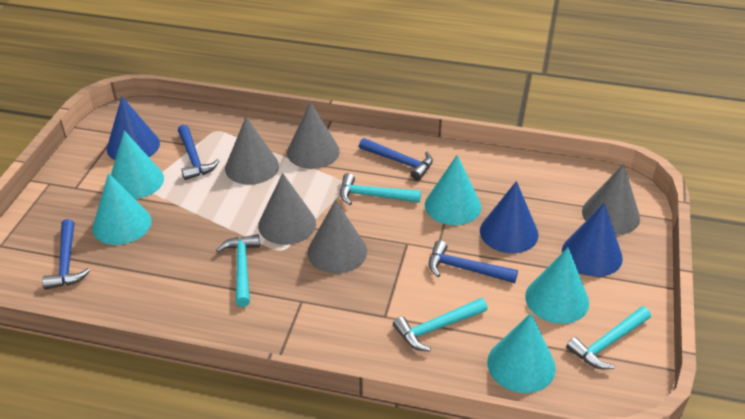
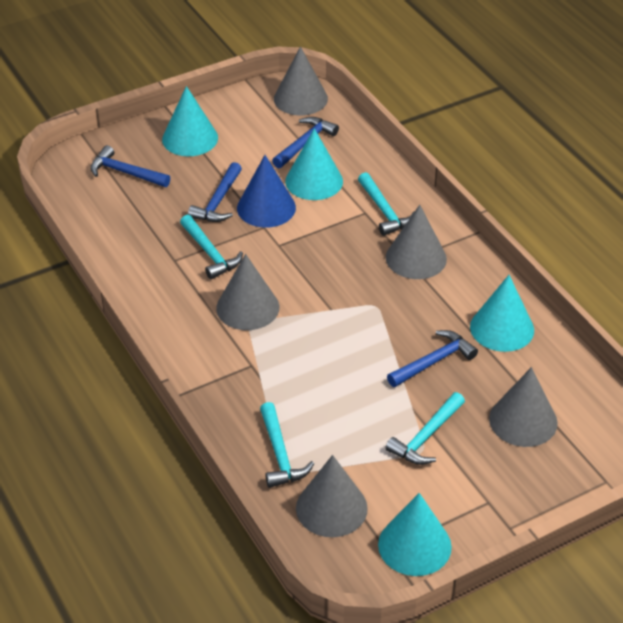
blue cone: 3 -> 1
turquoise cone: 5 -> 4

